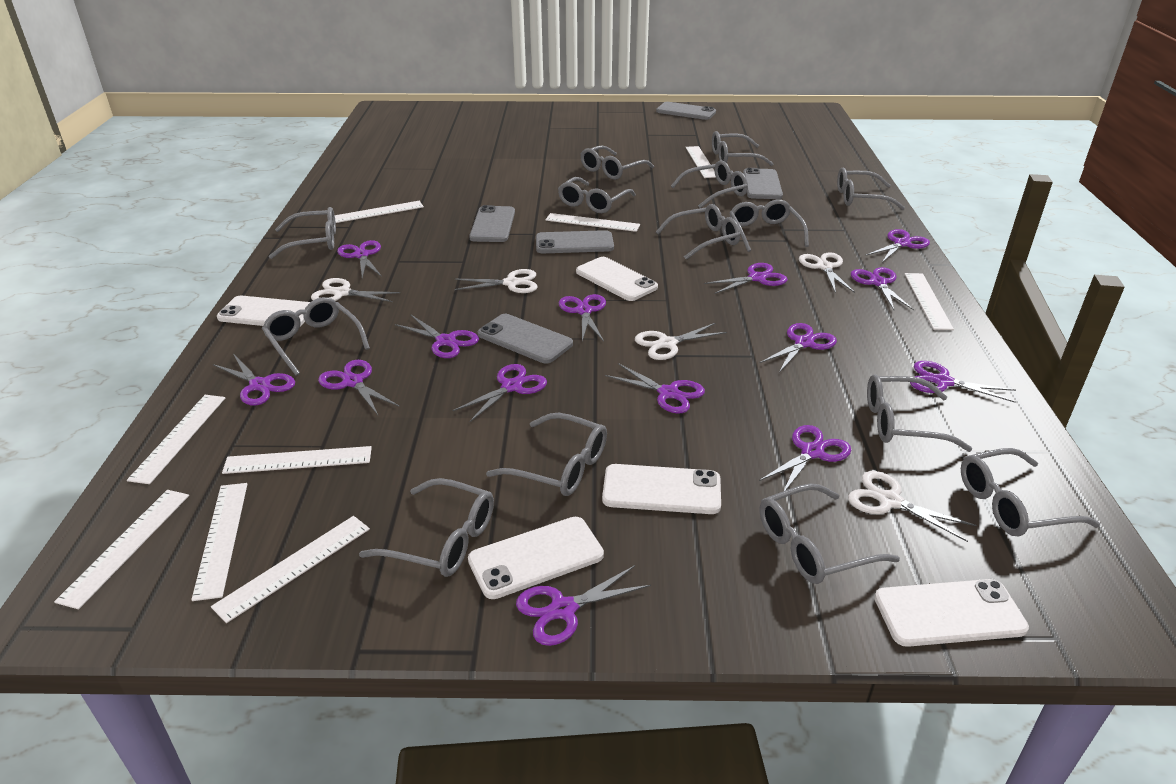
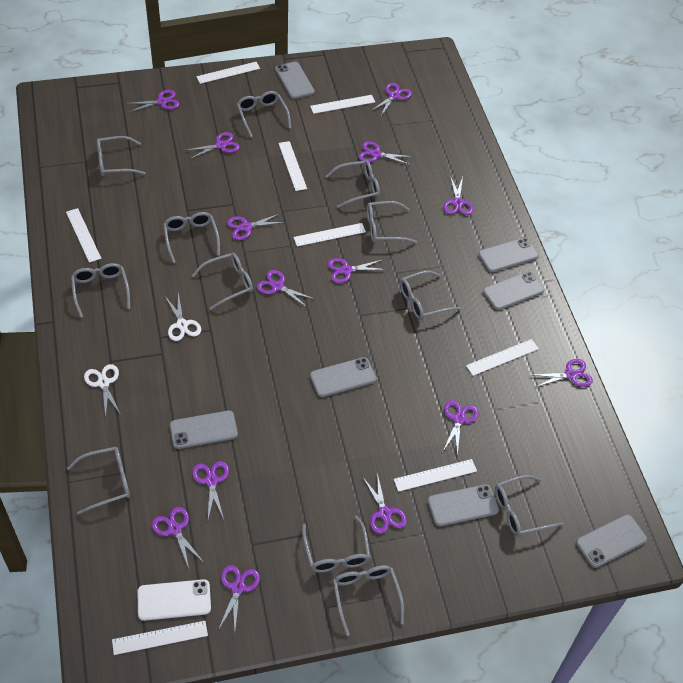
grey glasses: 14 -> 12
grey phone: 5 -> 7
white phone: 5 -> 1
white ruler: 9 -> 8
white scissors: 5 -> 2

